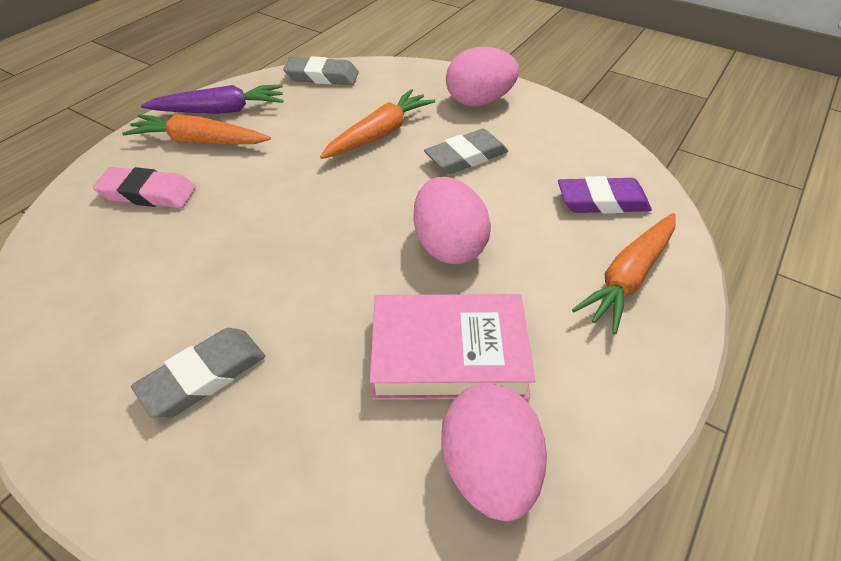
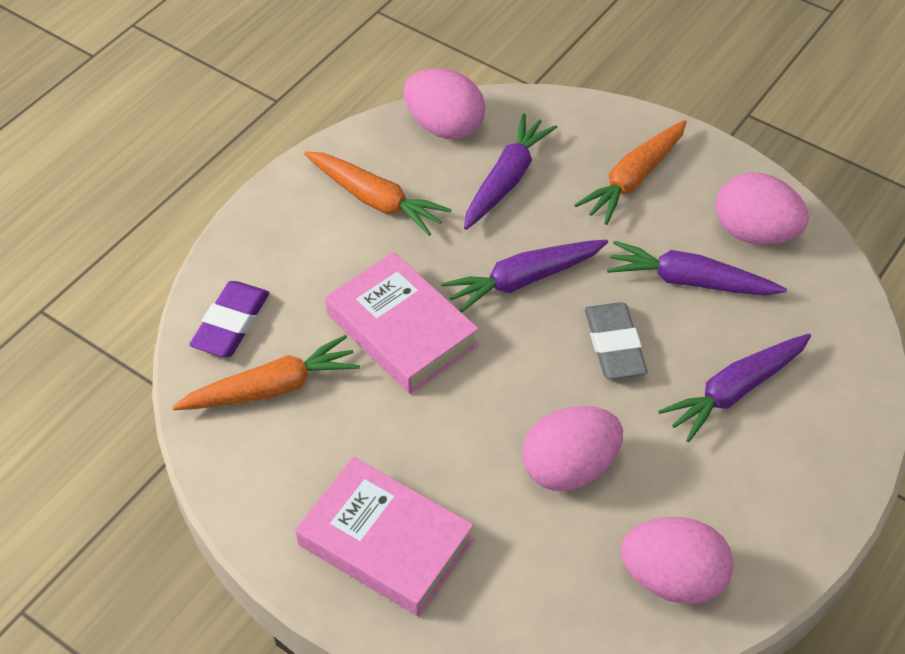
grey eraser: 3 -> 1
pink book: 1 -> 2
pink egg: 3 -> 4
pink eraser: 1 -> 0
purple carrot: 1 -> 4

